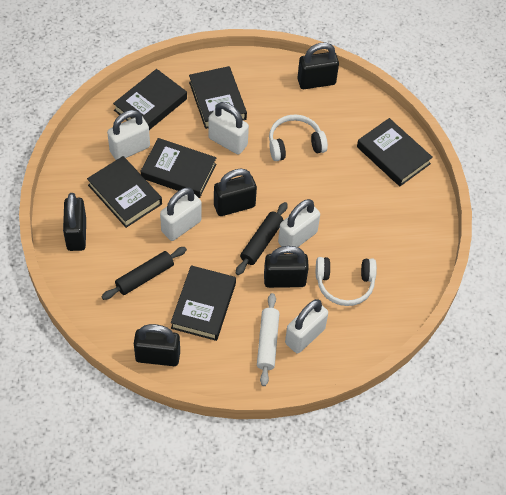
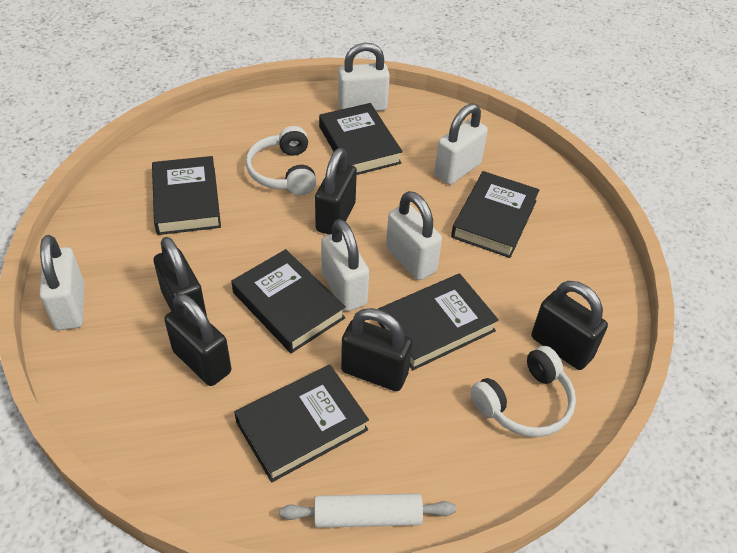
black rolling pin: 2 -> 0

